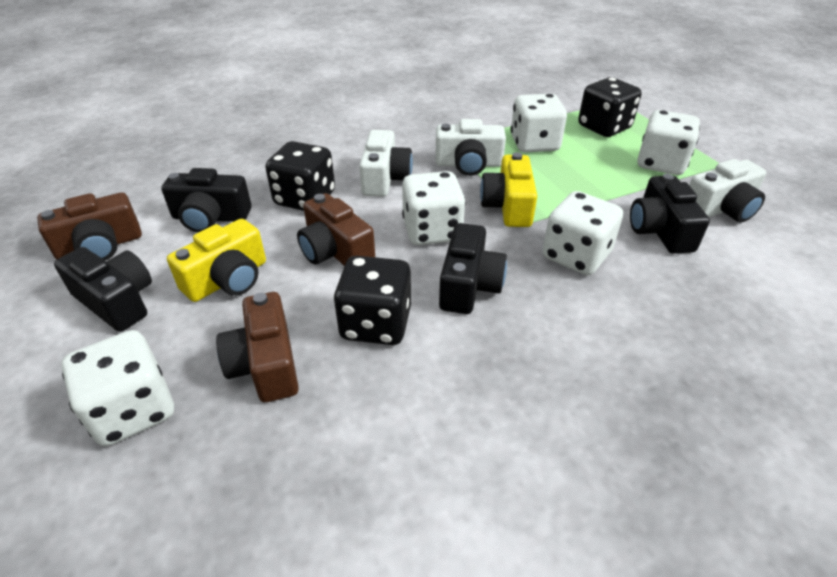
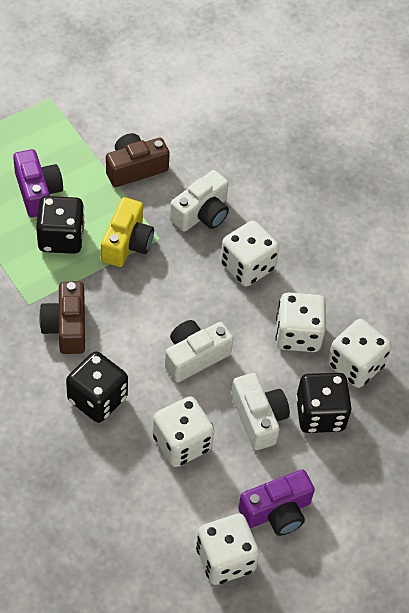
black camera: 4 -> 0
brown camera: 3 -> 2
purple camera: 0 -> 2
yellow camera: 2 -> 1

